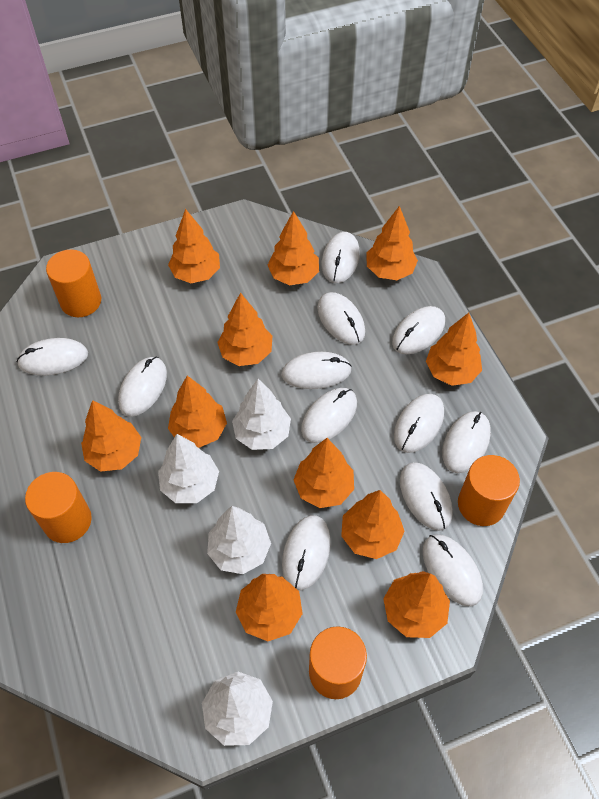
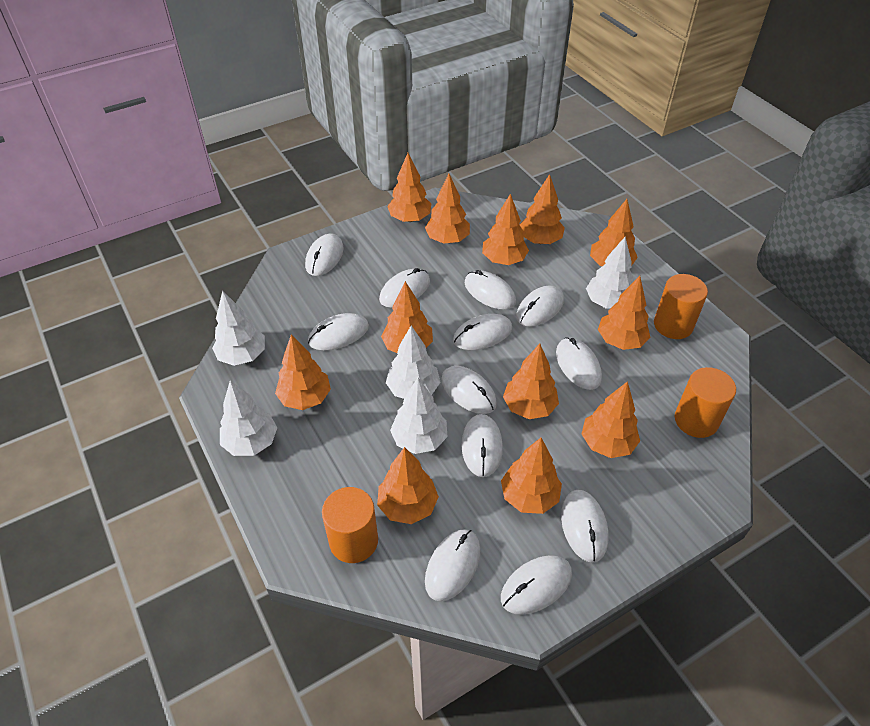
orange cylinder: 4 -> 3
orange tree: 11 -> 12
white tree: 4 -> 5

